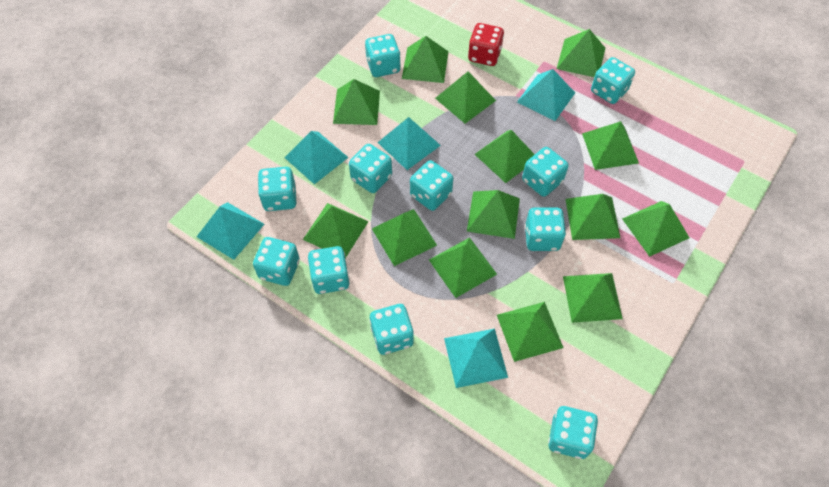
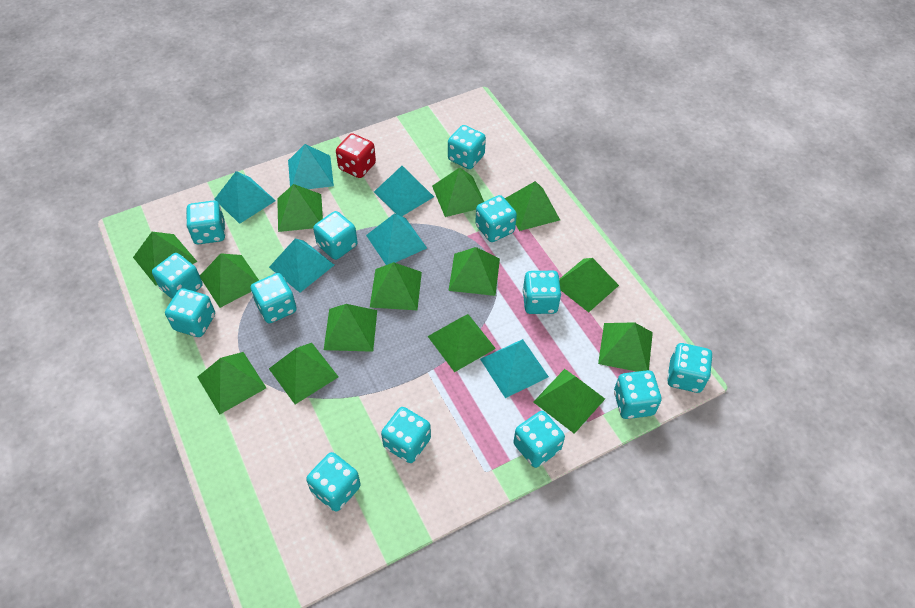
turquoise dice: 11 -> 13
turquoise pyramid: 5 -> 6

